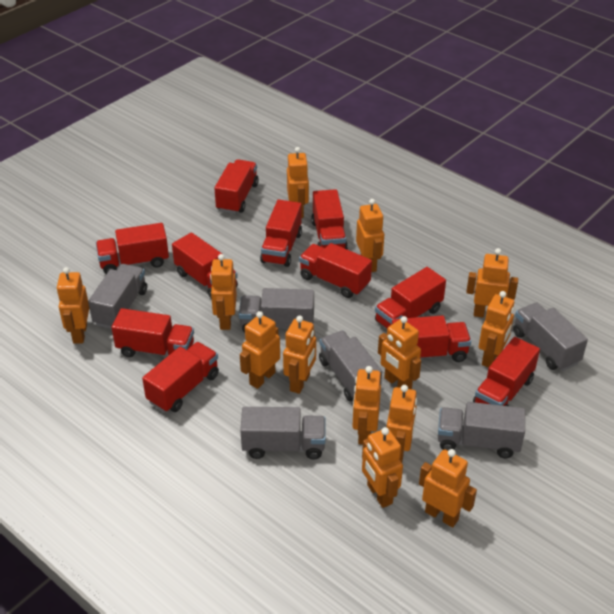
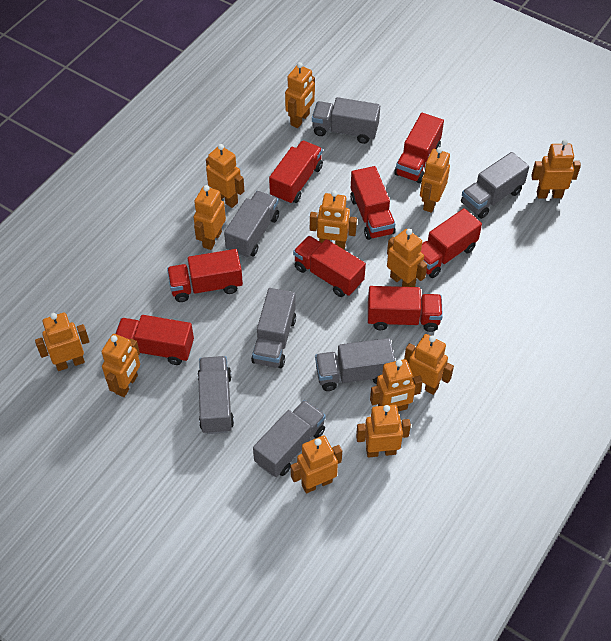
grey truck: 6 -> 7
red truck: 11 -> 8

